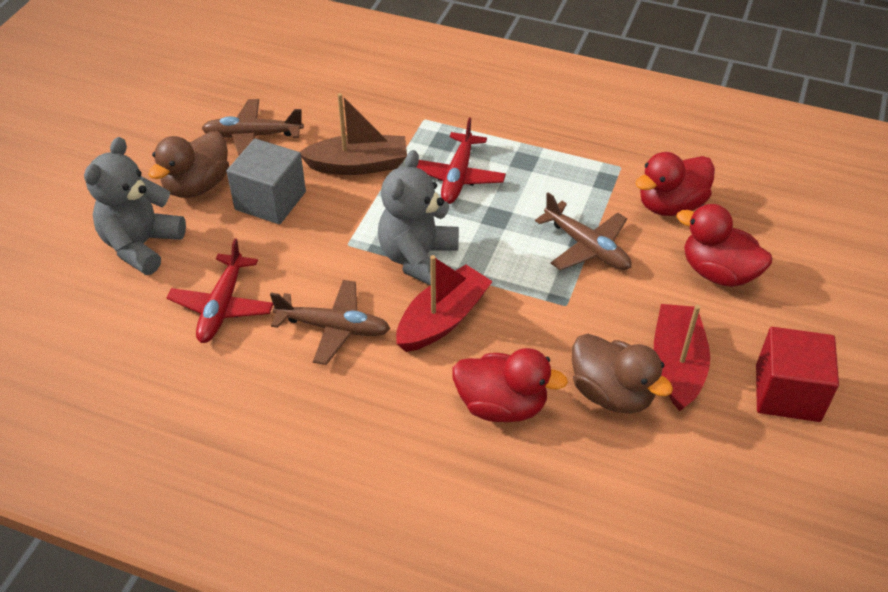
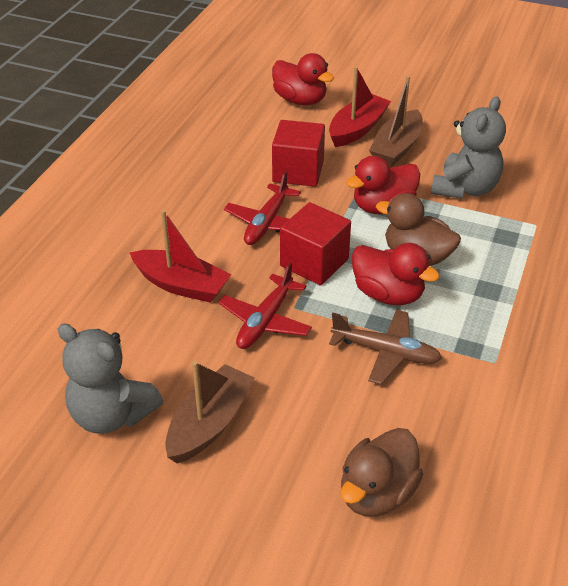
brown boat: 1 -> 2
brown plane: 3 -> 1
grey cube: 1 -> 0
red cube: 1 -> 2

